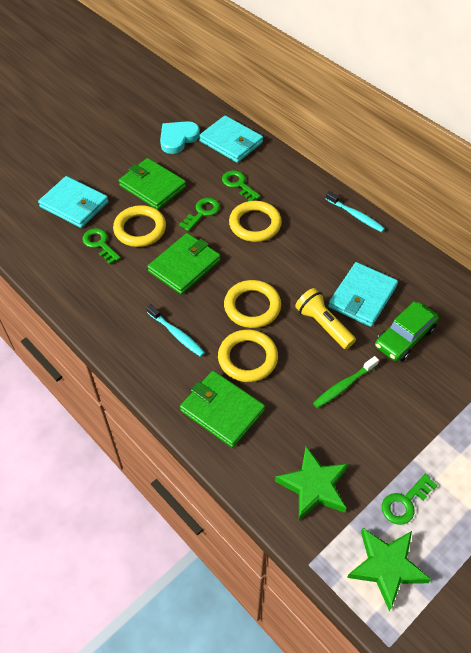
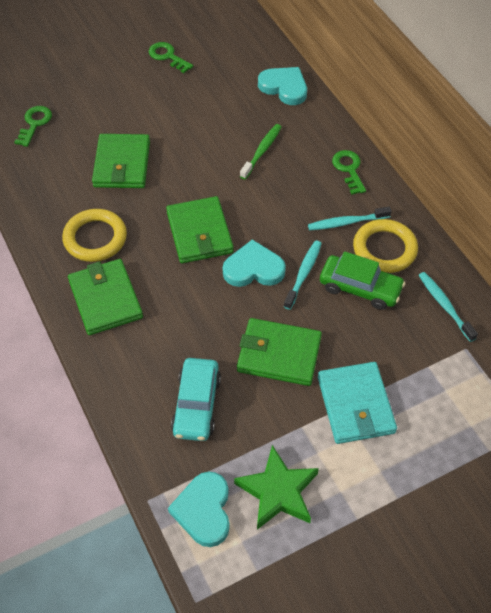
green key: 4 -> 3
green star: 2 -> 1
green wallet: 3 -> 4
turquoise car: 0 -> 1
turquoise heart: 1 -> 3
turquoise toothbrush: 2 -> 3
turquoise wallet: 3 -> 1
yellow flashlight: 1 -> 0
yellow ring: 4 -> 2

